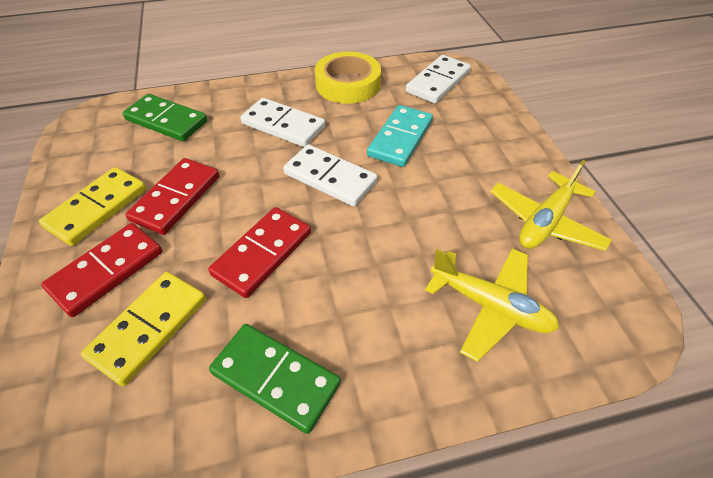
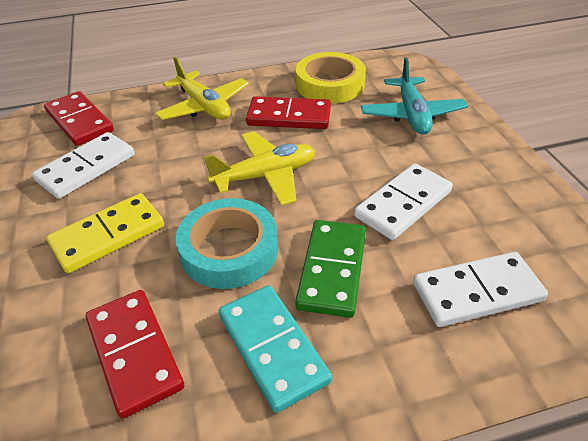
green domino: 2 -> 1
turquoise plane: 0 -> 1
turquoise tape: 0 -> 1
yellow domino: 2 -> 1

